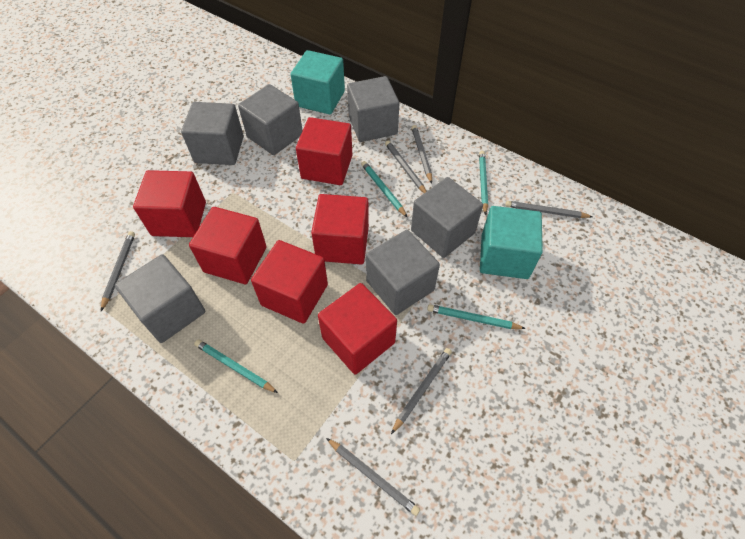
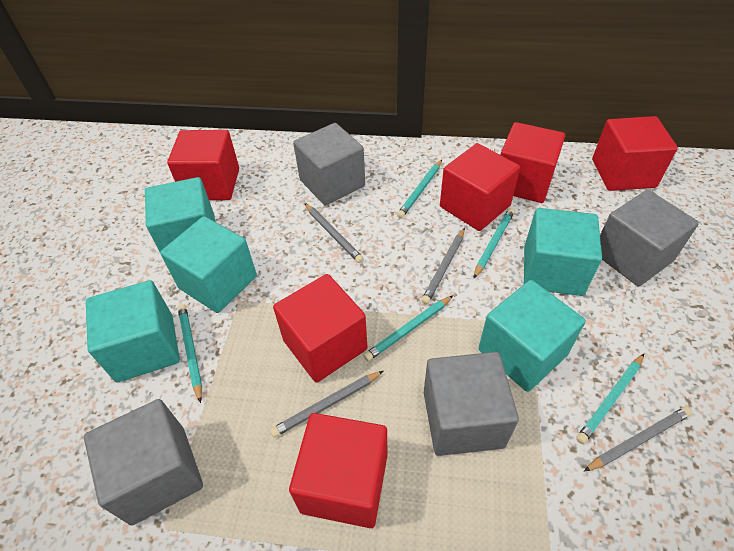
grey cube: 6 -> 4
grey pencil: 6 -> 4
turquoise cube: 2 -> 5
turquoise pencil: 4 -> 5

